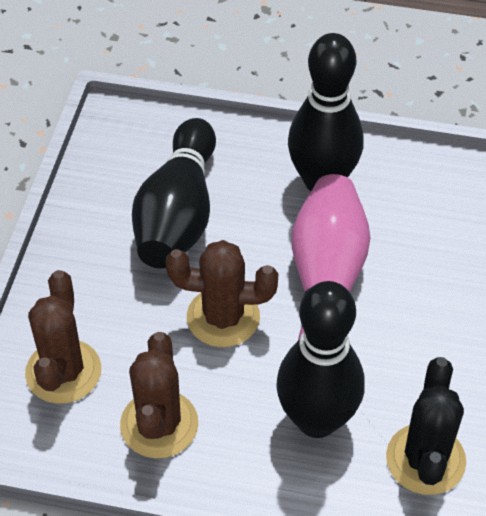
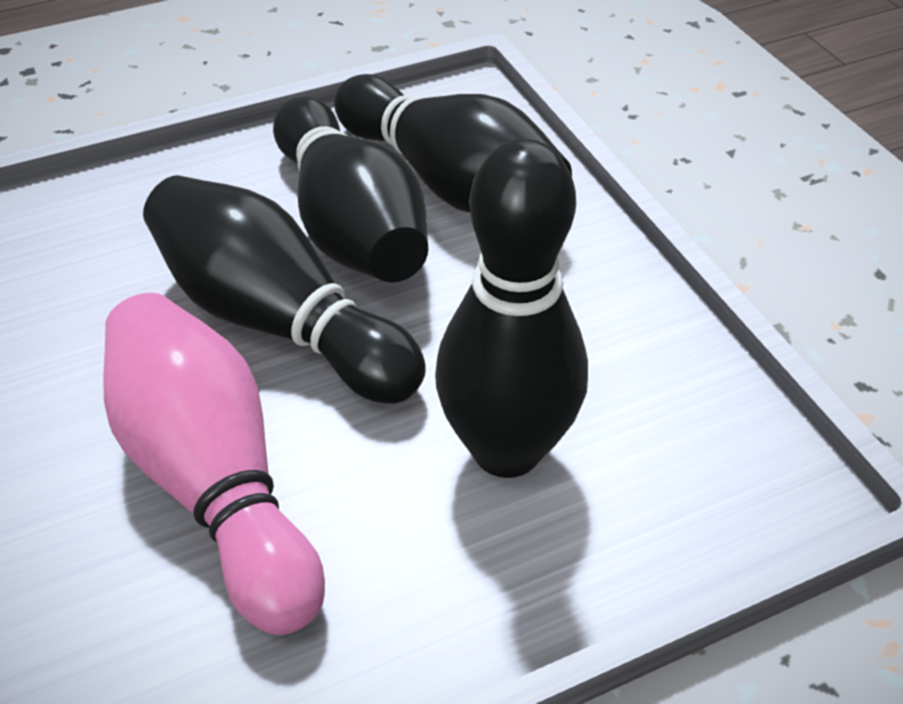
black bowling pin: 3 -> 4
black cactus: 1 -> 0
brown cactus: 3 -> 0

